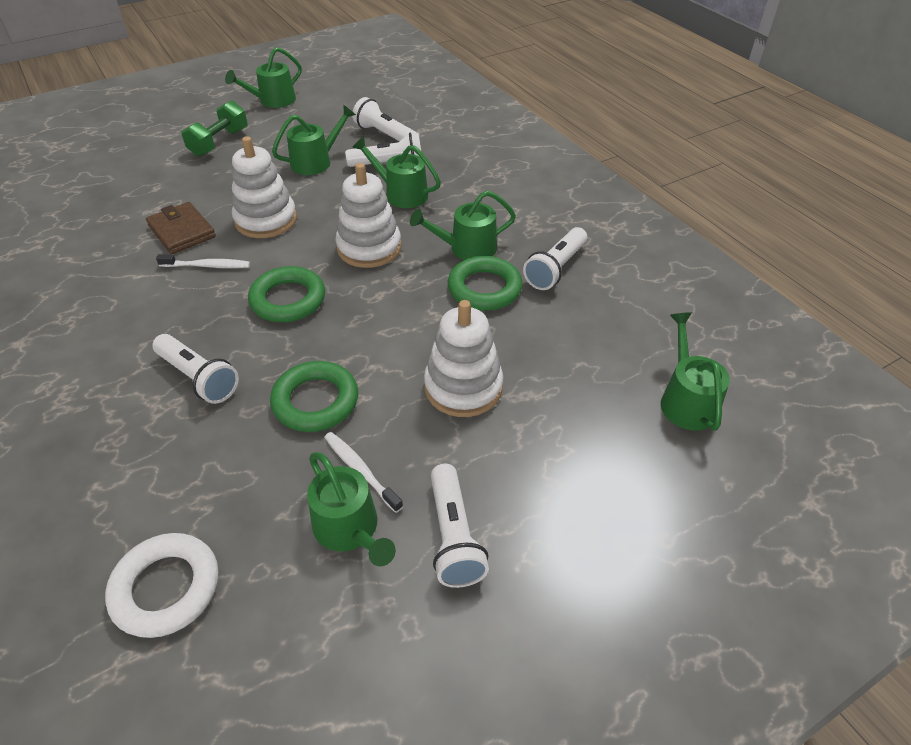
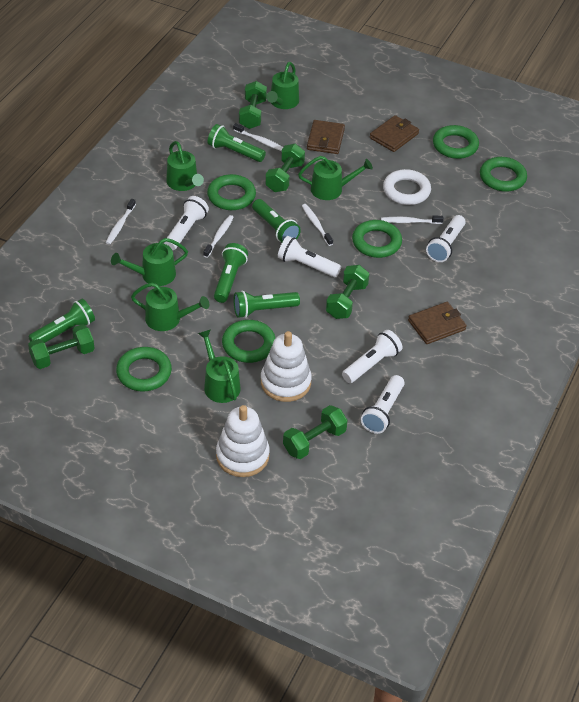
brown wallet: 1 -> 3
green dumbbell: 1 -> 5
green flashlight: 0 -> 5
green ring: 3 -> 6
white stacking toy: 3 -> 2
white toothbrush: 2 -> 5

